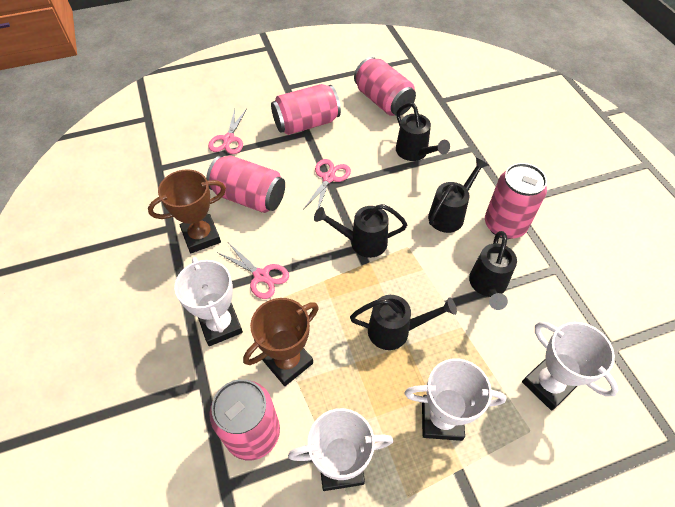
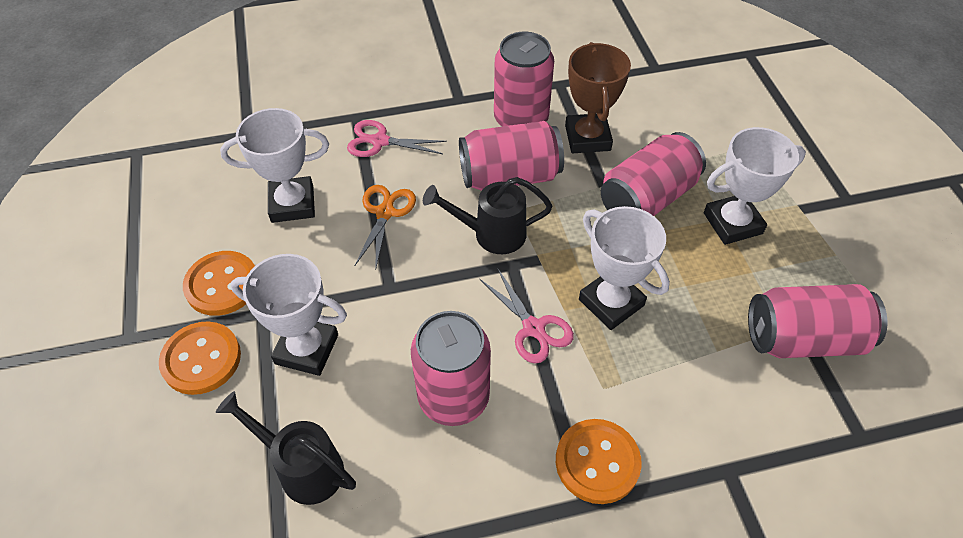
black watering can: 5 -> 2
brown trophy: 2 -> 1
orange button: 0 -> 3
orange scissors: 0 -> 1
pink scissors: 3 -> 2

